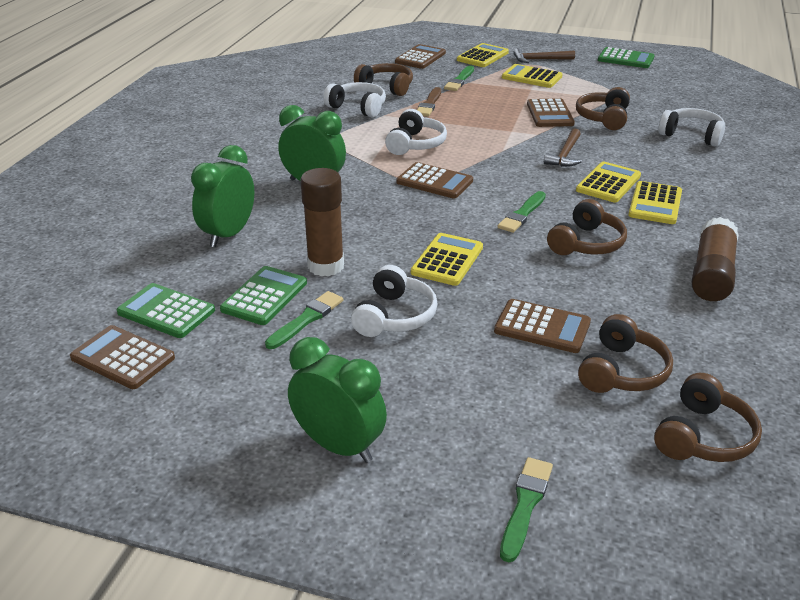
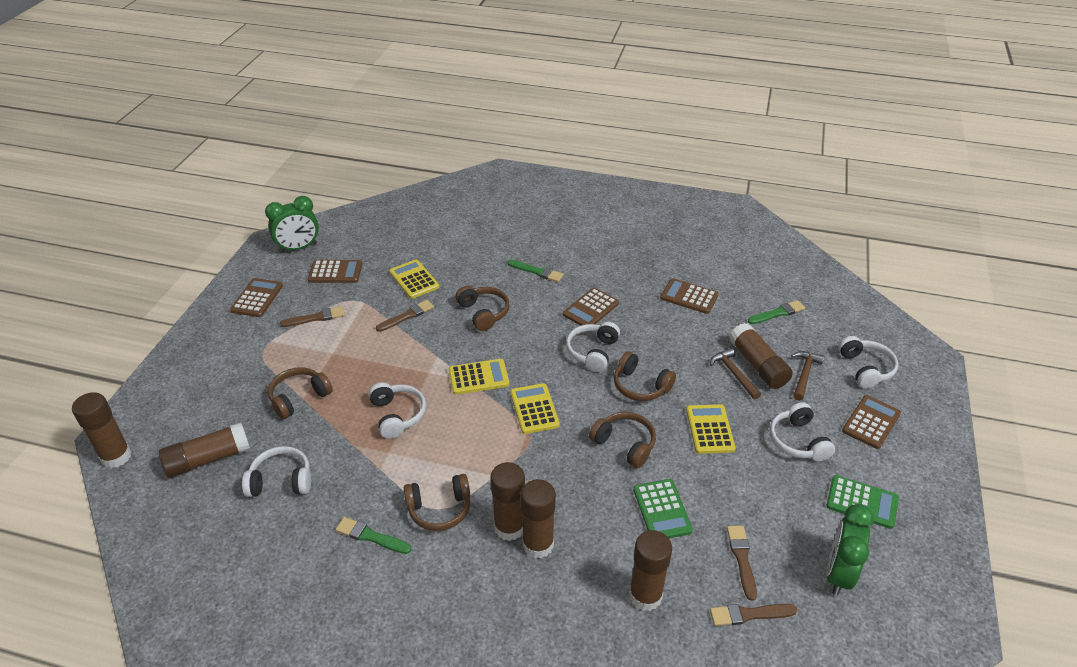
brown brush: 1 -> 4
brown glue stick: 2 -> 6
green brush: 4 -> 3
green calculator: 3 -> 2
green clock: 3 -> 2
white headphones: 4 -> 5
yellow calculator: 5 -> 4

